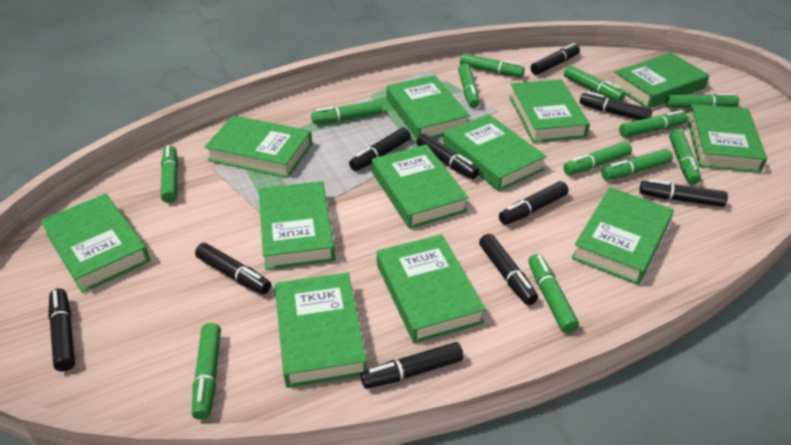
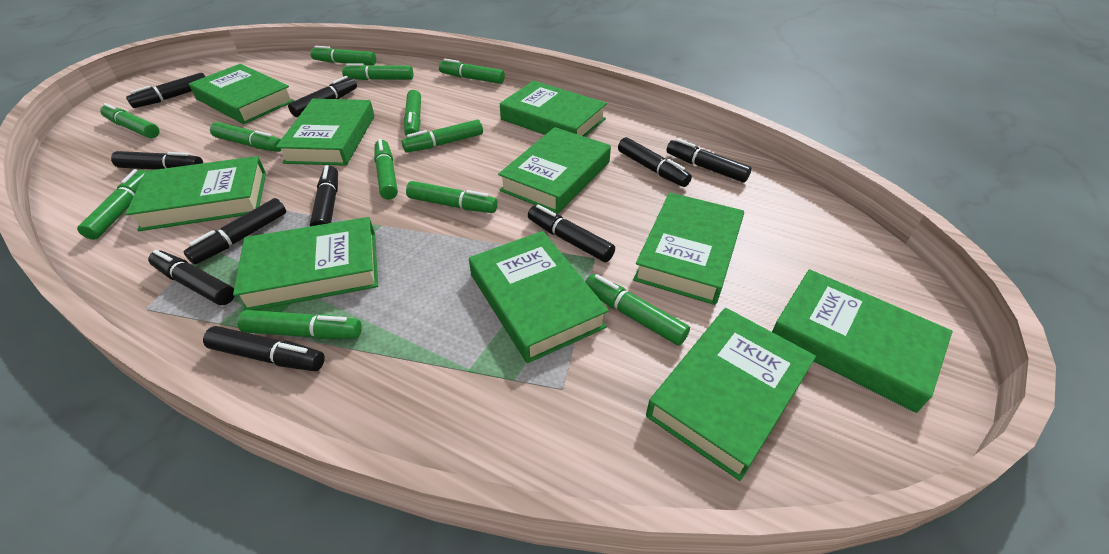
green book: 12 -> 10

